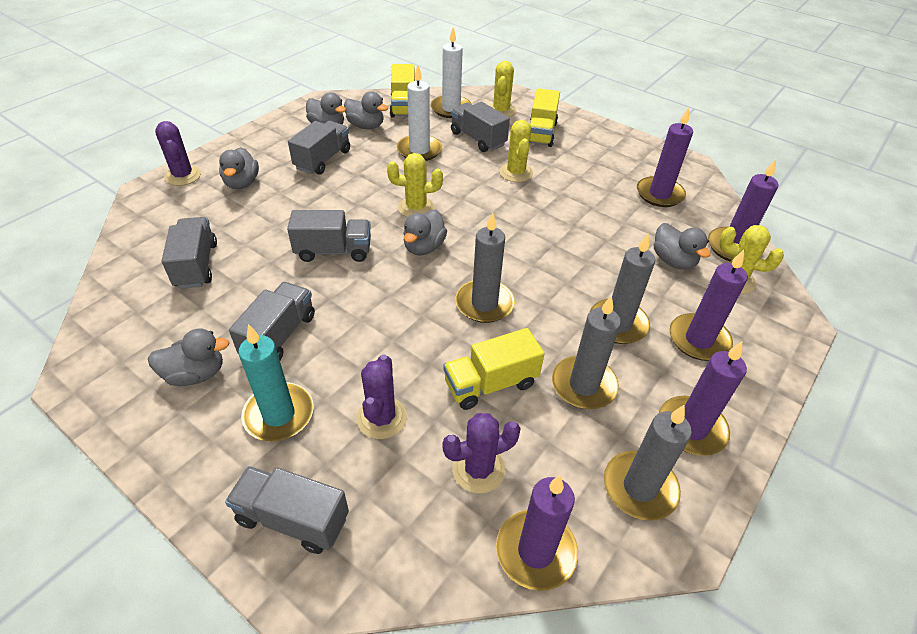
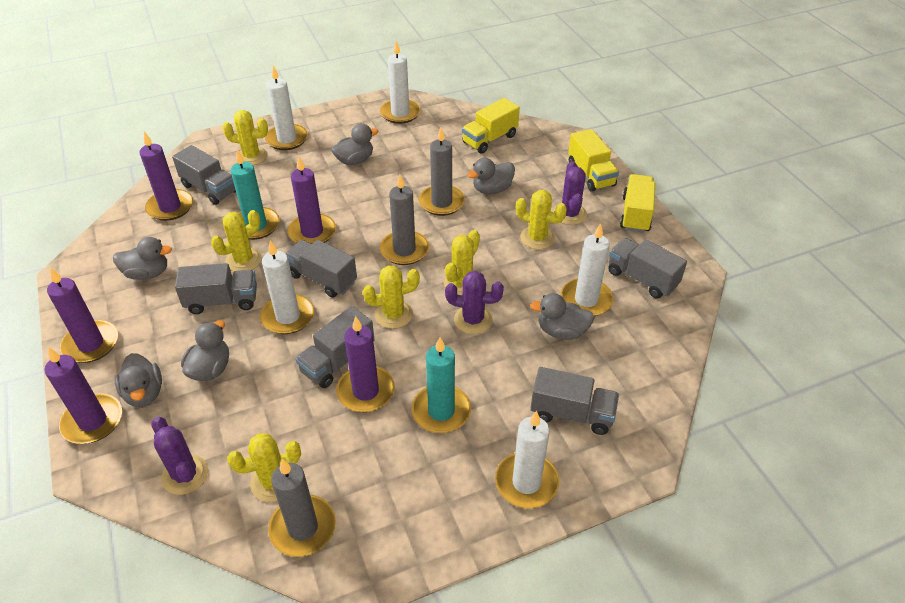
grey candle: 4 -> 3
turquoise candle: 1 -> 2
white candle: 2 -> 5
yellow cactus: 4 -> 6

